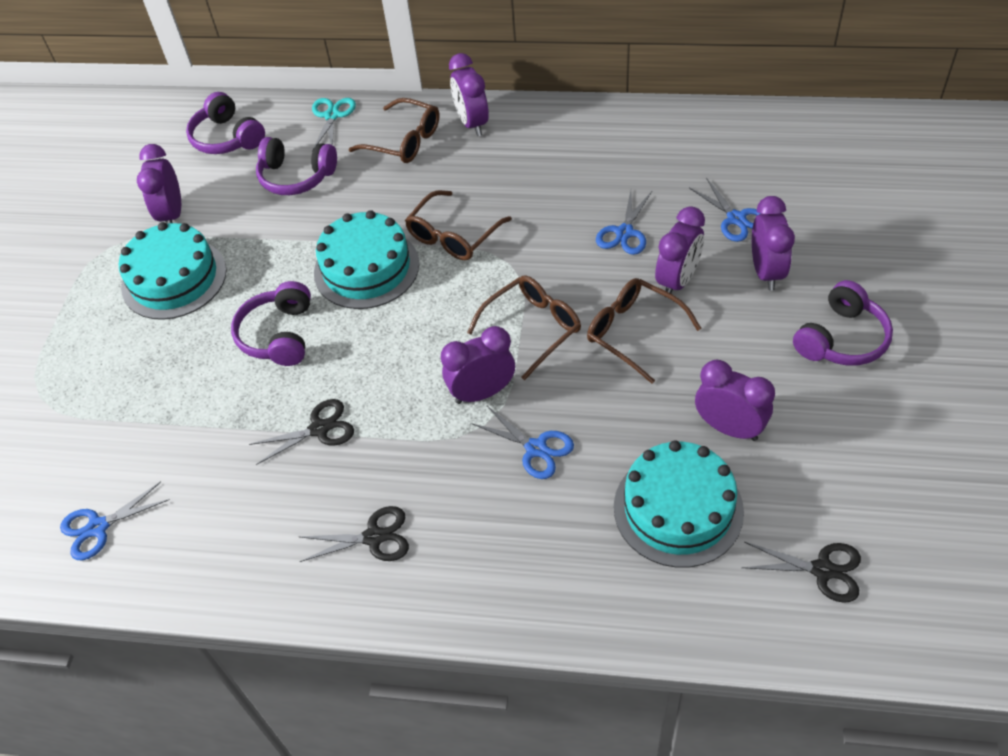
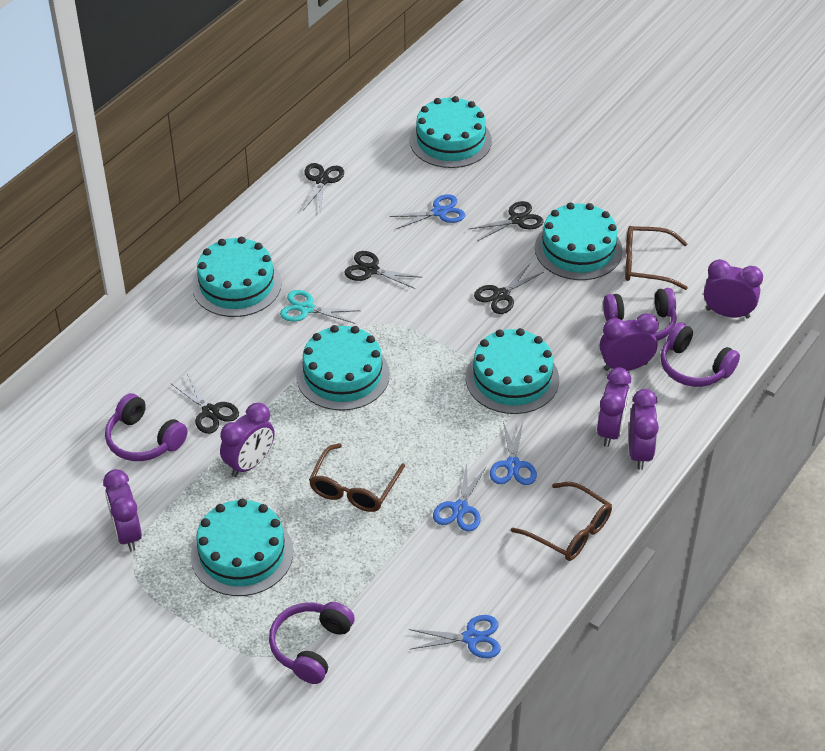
black scissors: 3 -> 5
brown glasses: 4 -> 3
turquoise cake: 3 -> 6

